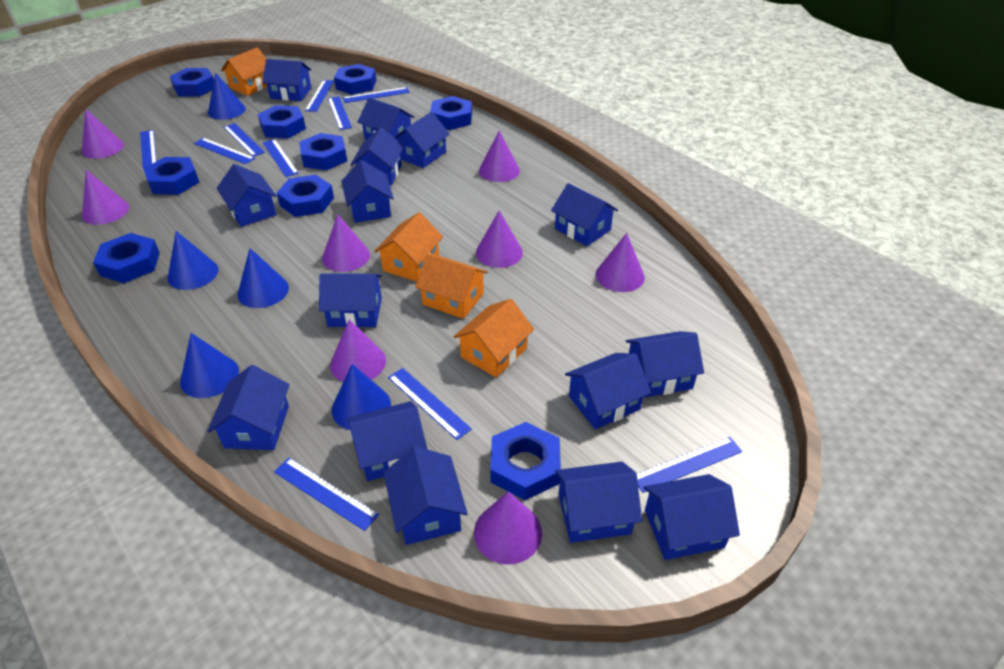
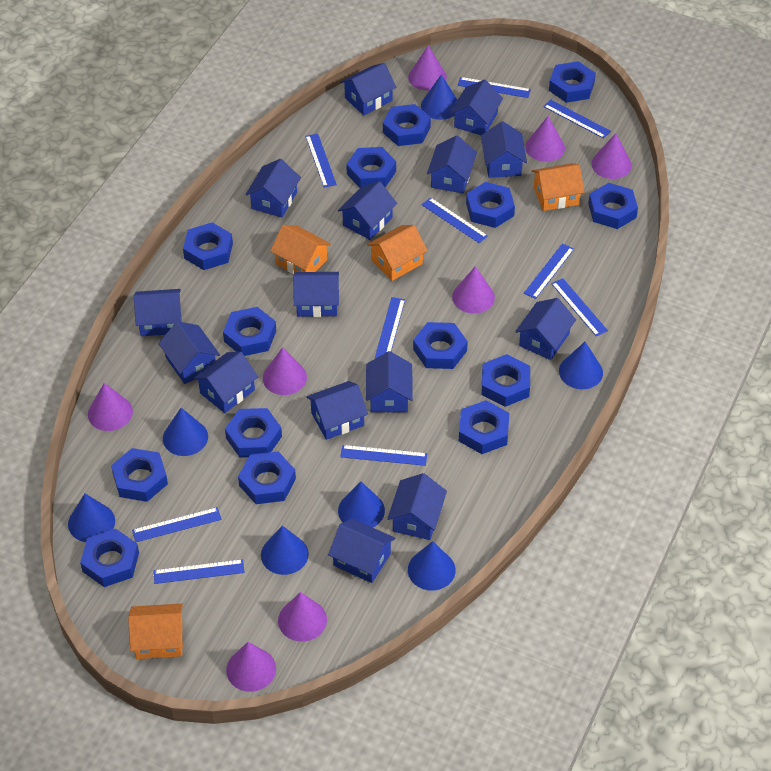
blue cone: 5 -> 7
blue nut: 9 -> 14

